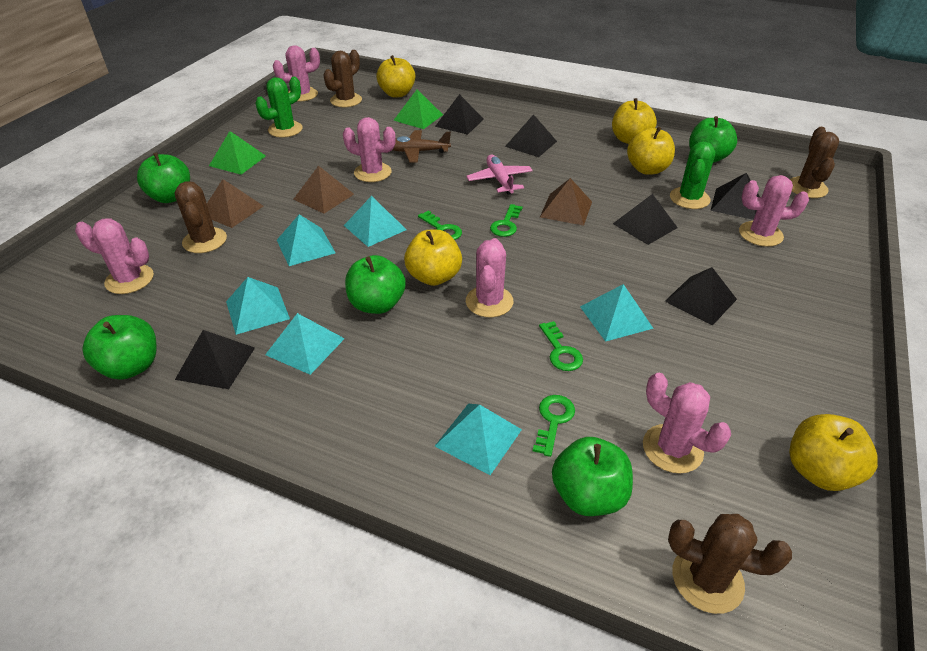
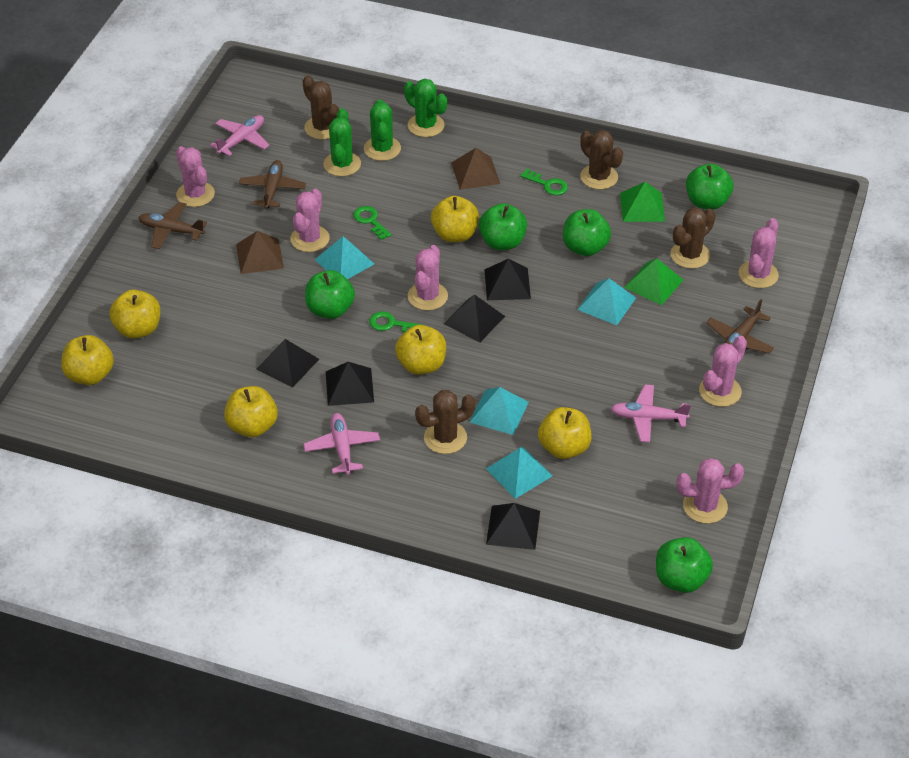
black pyramid: 6 -> 5
brown plane: 1 -> 3
brown pyramid: 3 -> 2
green cactus: 2 -> 3
green key: 4 -> 3
pink plane: 1 -> 3
turquoise pyramid: 6 -> 4
yellow apple: 5 -> 6

